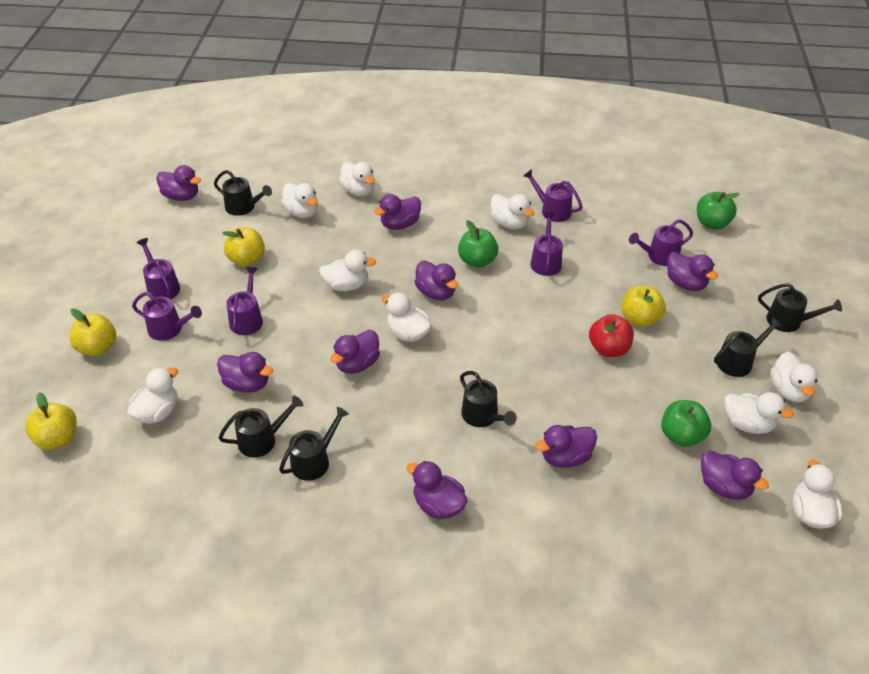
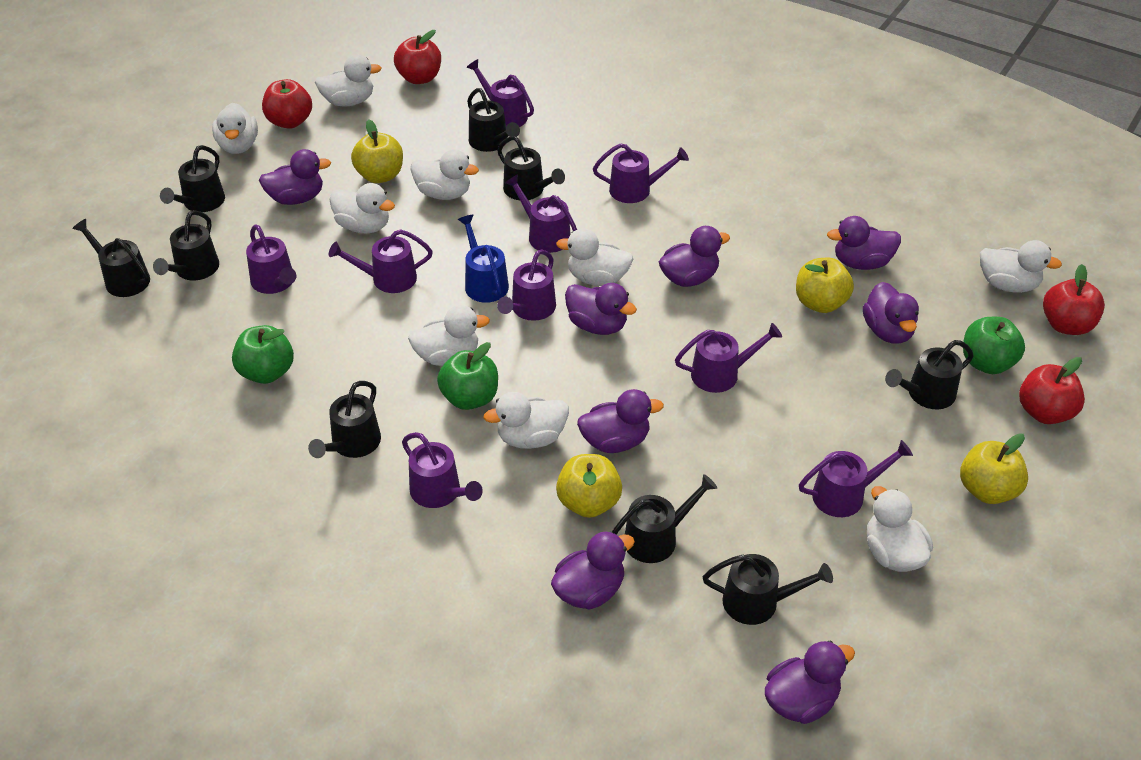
black watering can: 6 -> 9
blue watering can: 0 -> 1
purple duck: 9 -> 8
purple watering can: 6 -> 9
red apple: 1 -> 4

